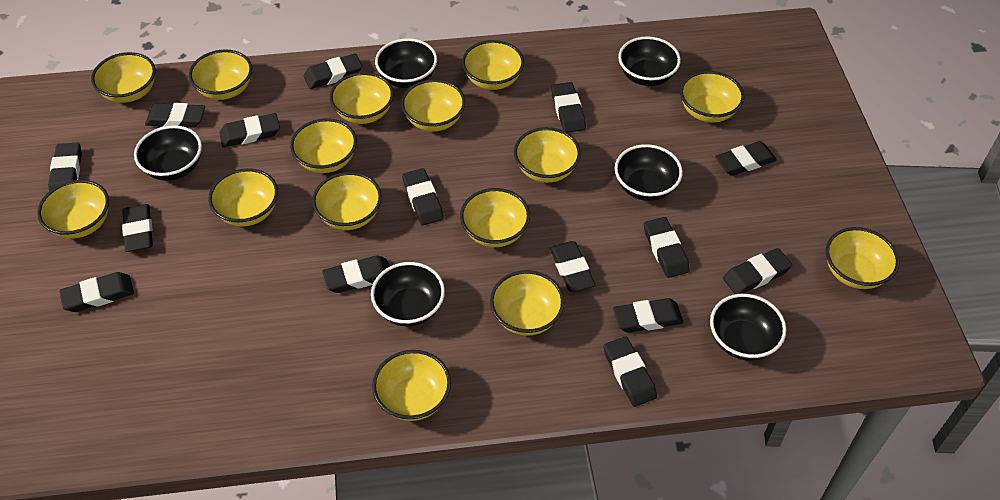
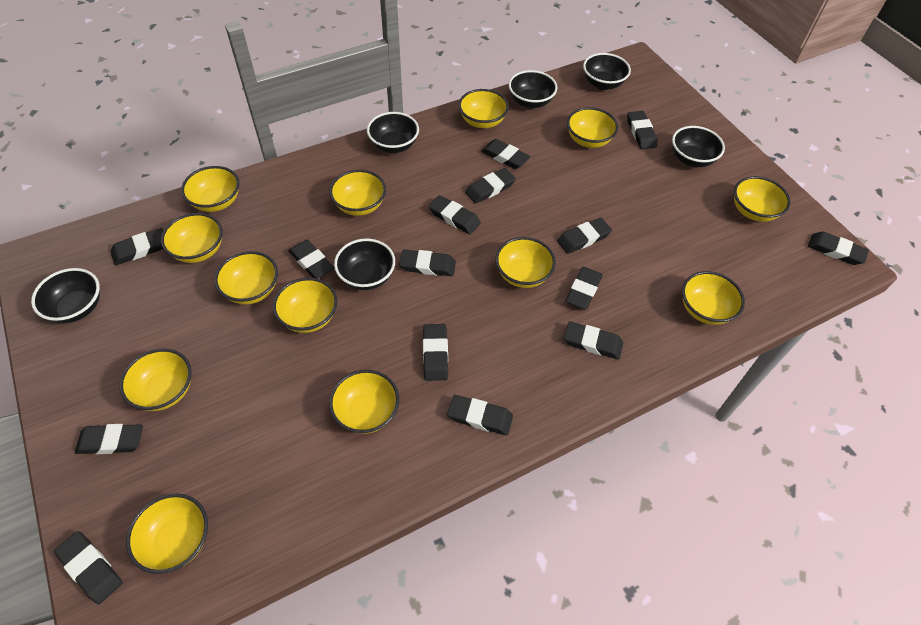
yellow bowl: 15 -> 13

